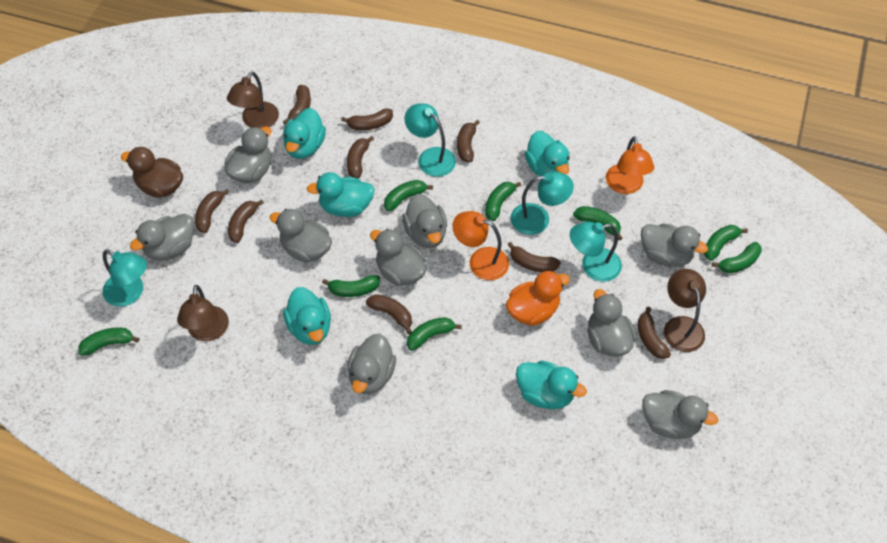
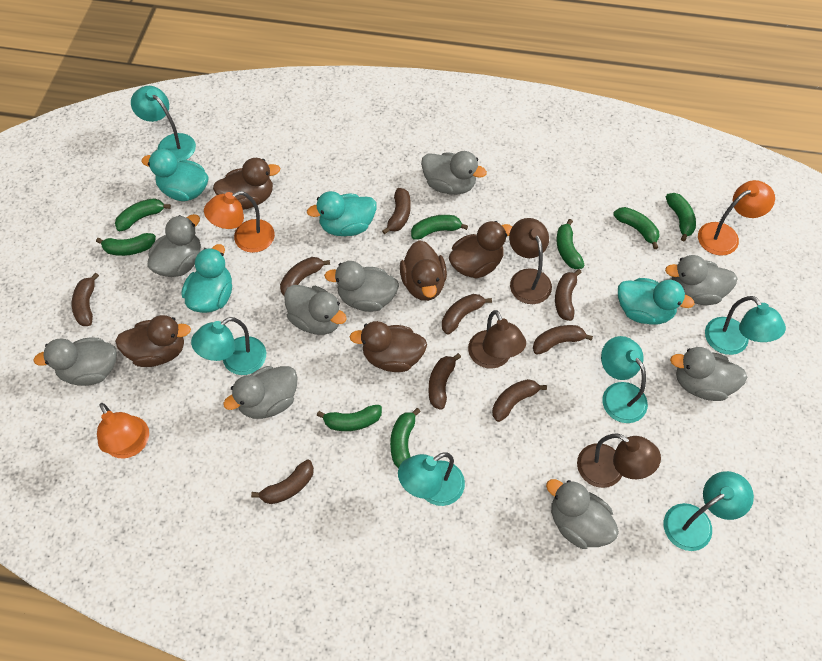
brown duck: 1 -> 5
orange duck: 1 -> 0
orange lamp: 2 -> 3
turquoise duck: 5 -> 4
turquoise lamp: 4 -> 6

